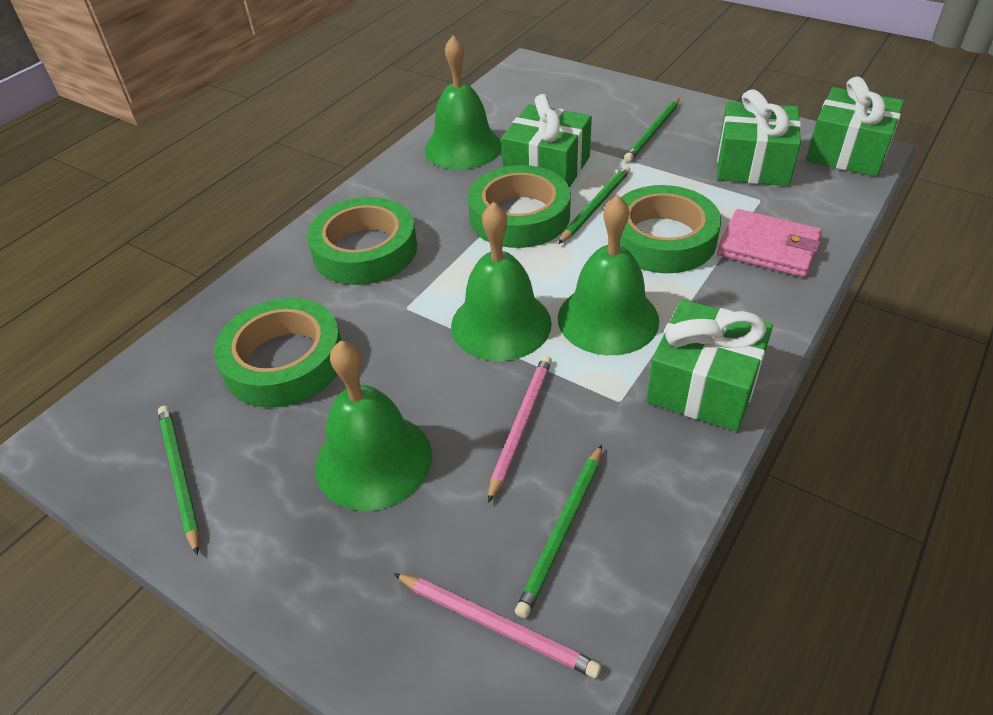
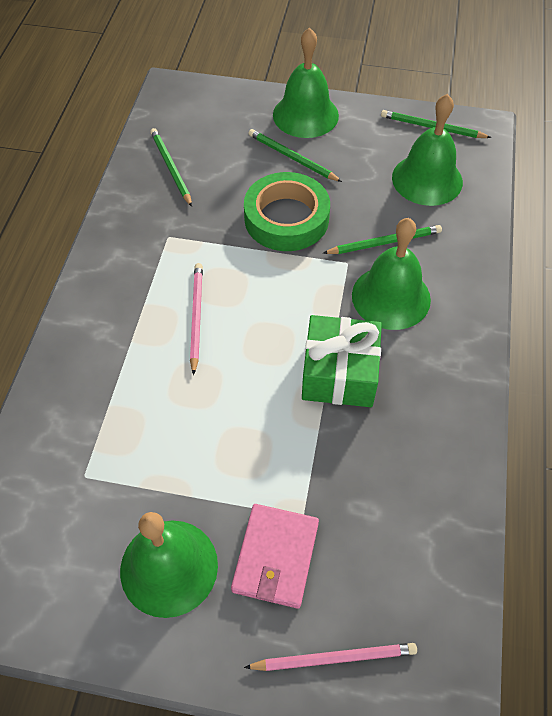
green gift: 4 -> 1
green tape: 4 -> 1

